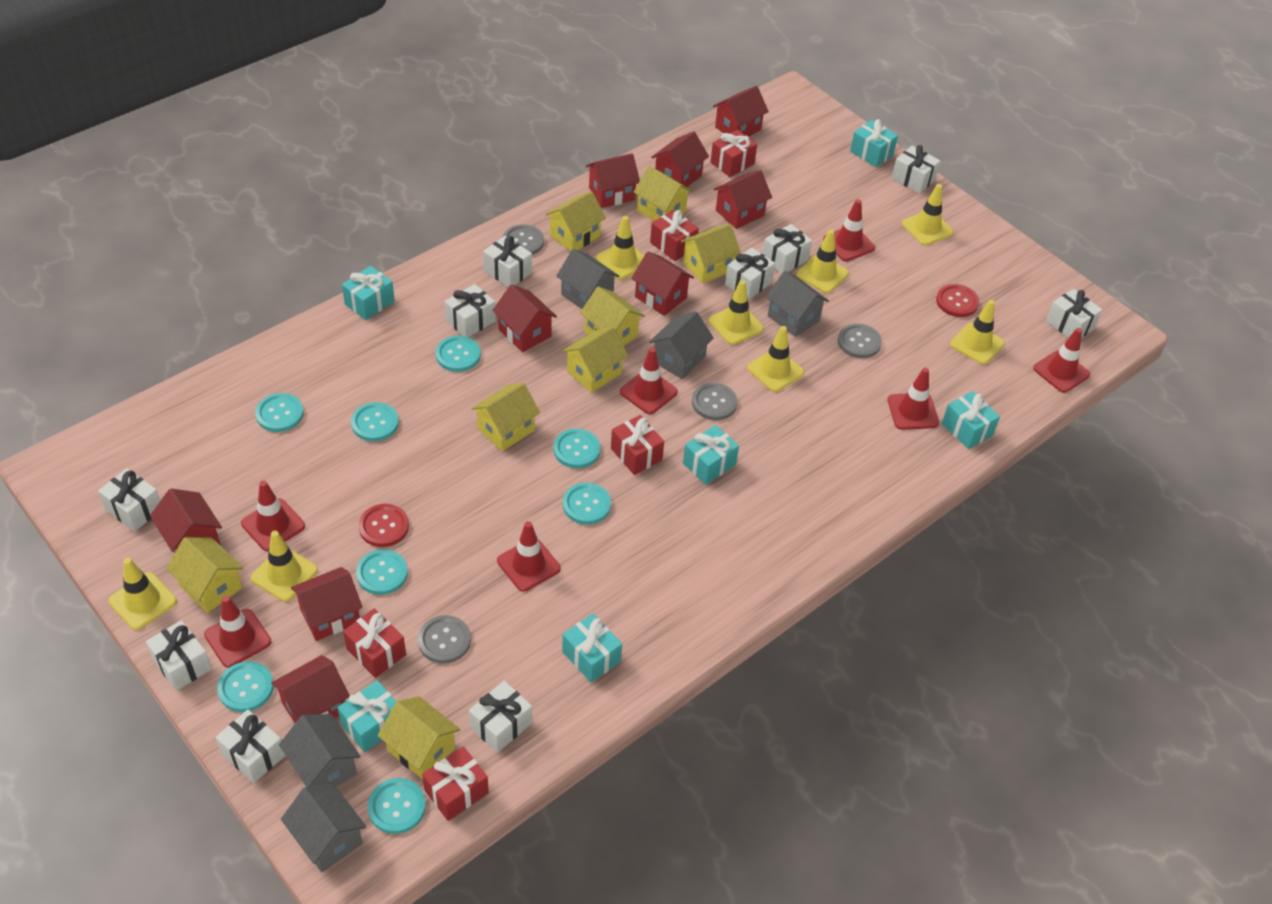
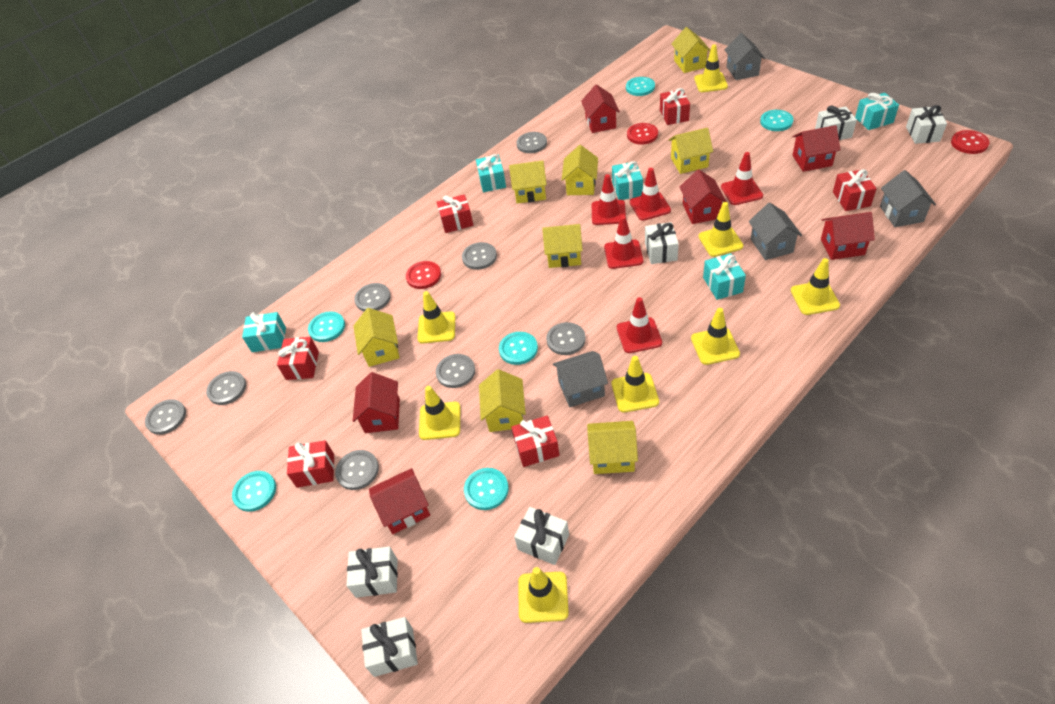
grey button: 4 -> 8
grey house: 5 -> 4
red button: 2 -> 3
red gift: 5 -> 6
red house: 9 -> 6
red traffic cone: 7 -> 5
turquoise button: 8 -> 6
turquoise gift: 6 -> 5
white gift: 10 -> 6

